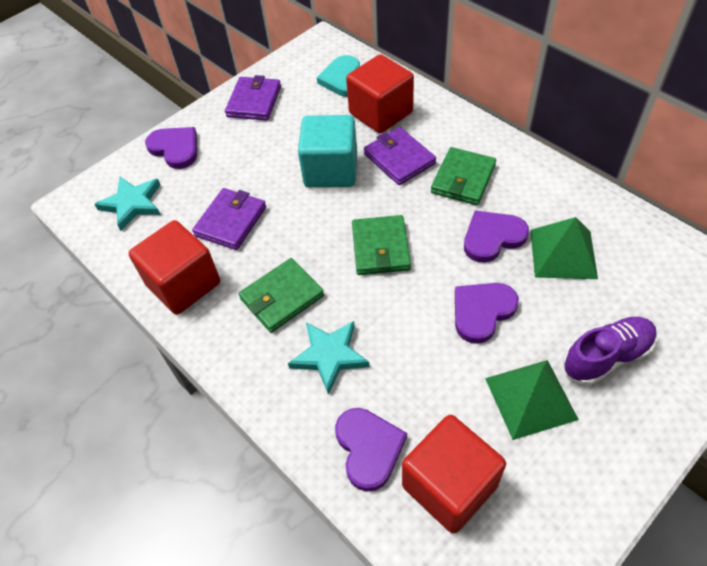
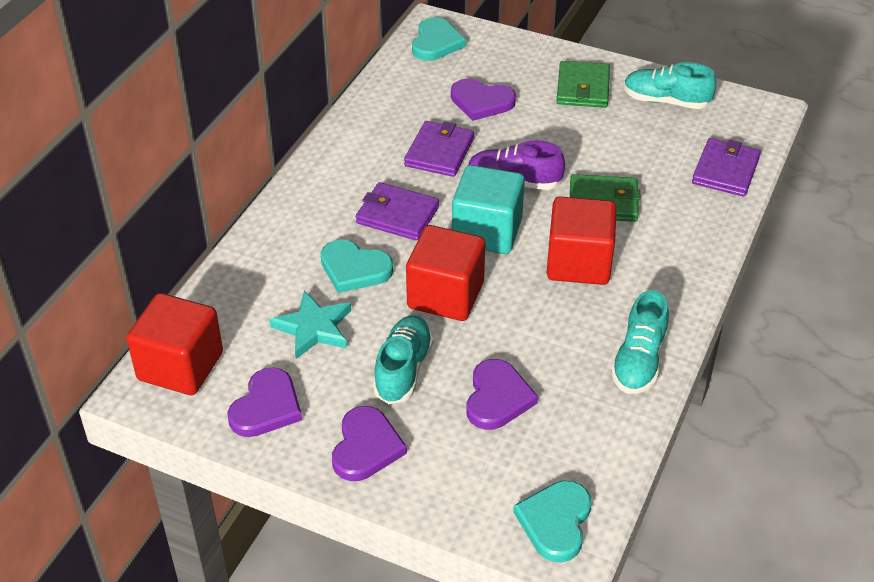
green pyramid: 2 -> 0
green wallet: 3 -> 2
turquoise heart: 1 -> 3
turquoise shoe: 0 -> 3
turquoise star: 2 -> 1

